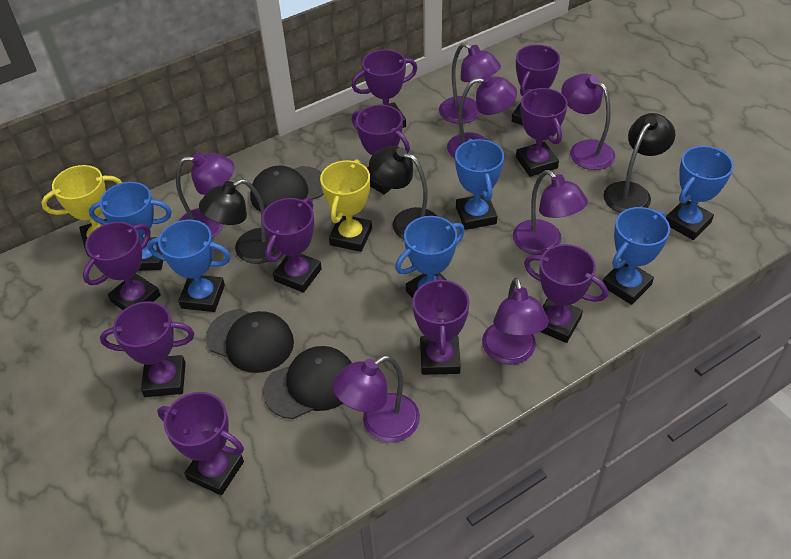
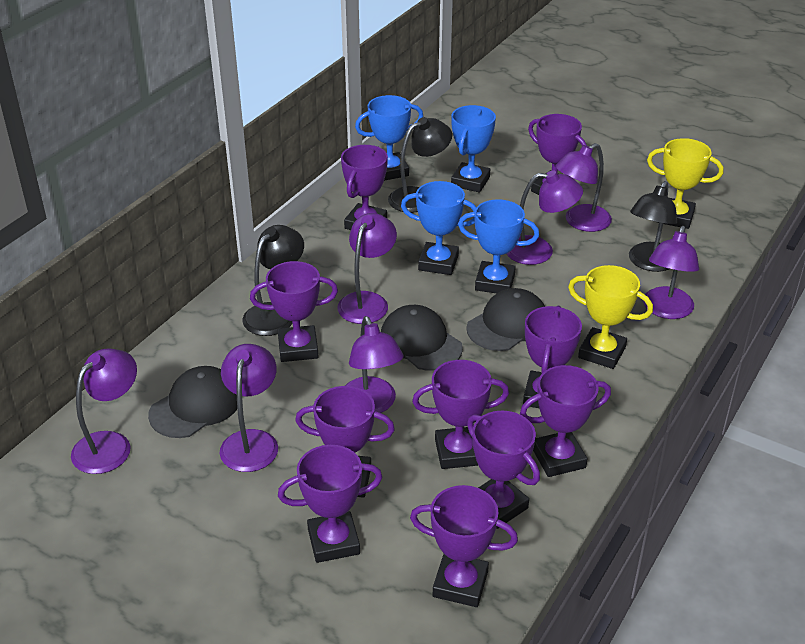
blue trophy: 6 -> 4

